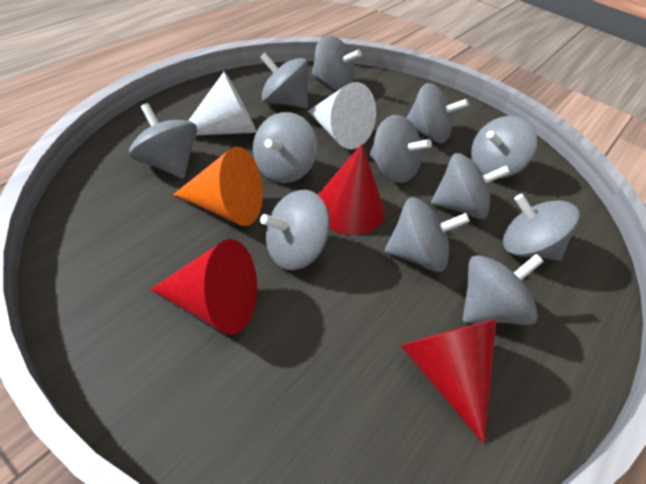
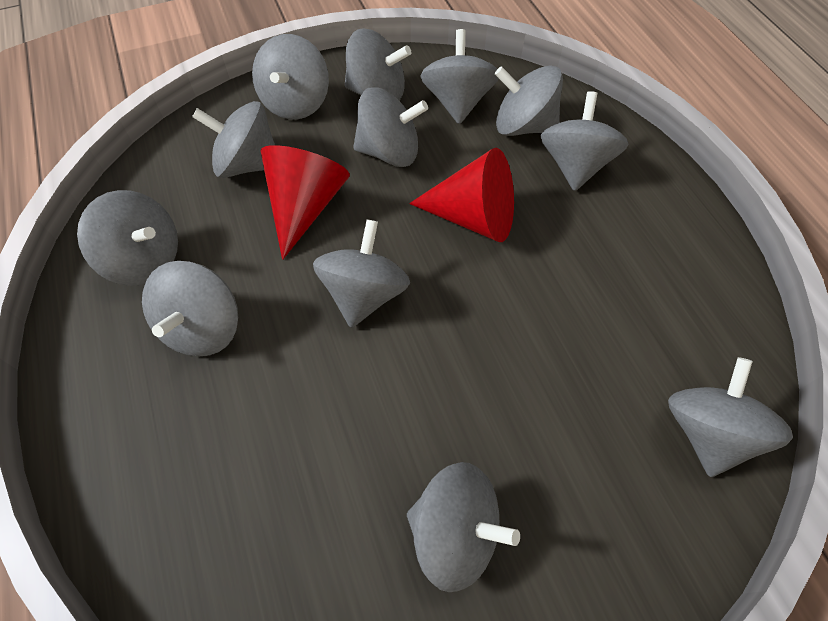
orange cone: 1 -> 0
red cone: 3 -> 2
white cone: 2 -> 0

